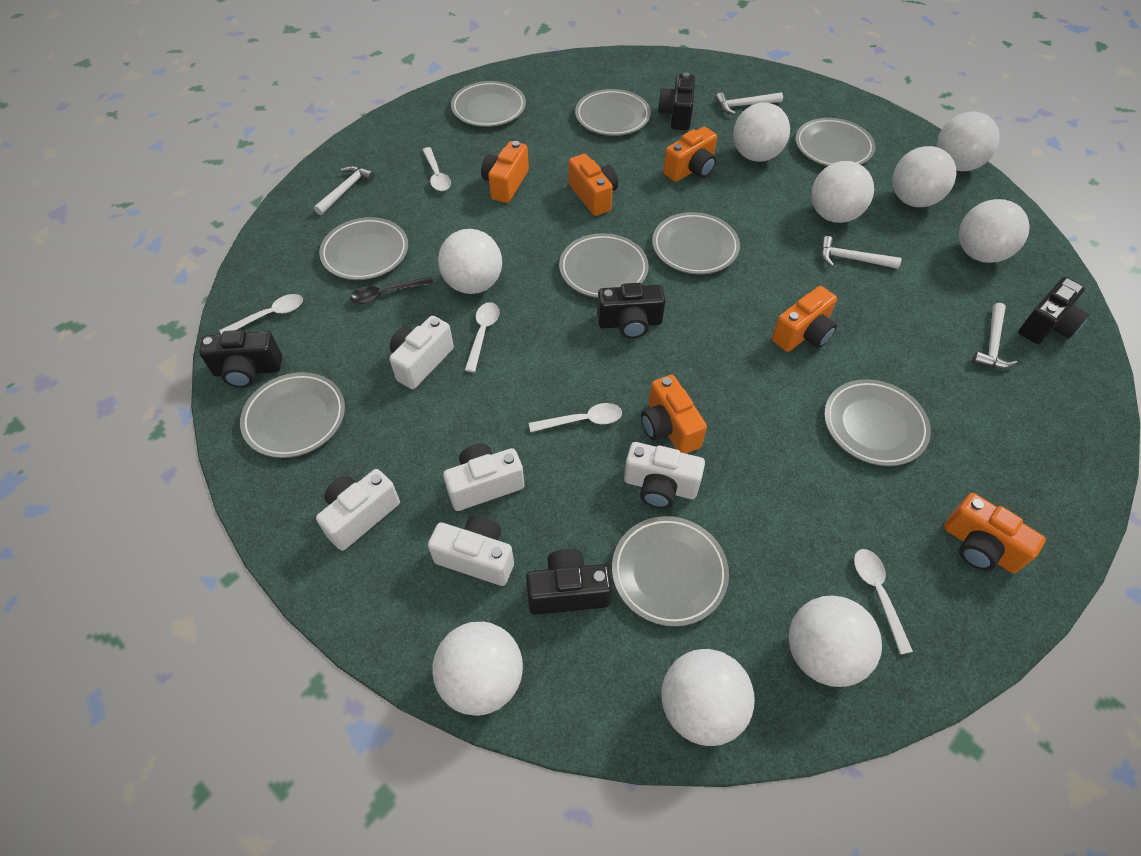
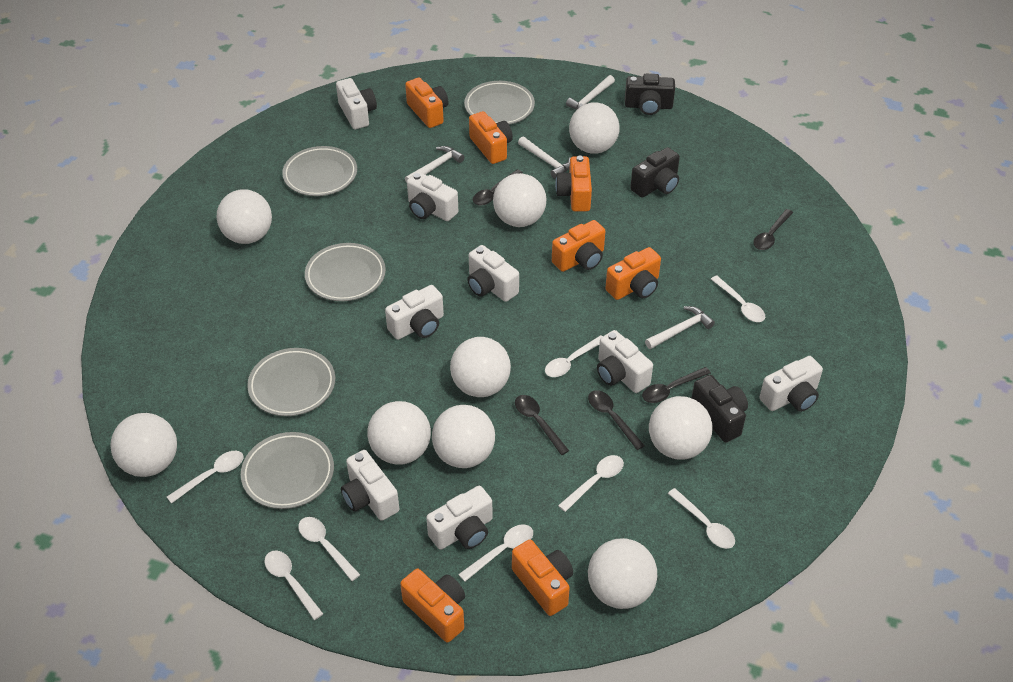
black camera: 5 -> 3
black spoon: 1 -> 5
grey plate: 9 -> 5
orange camera: 6 -> 7
white camera: 5 -> 8
white spoon: 5 -> 8

